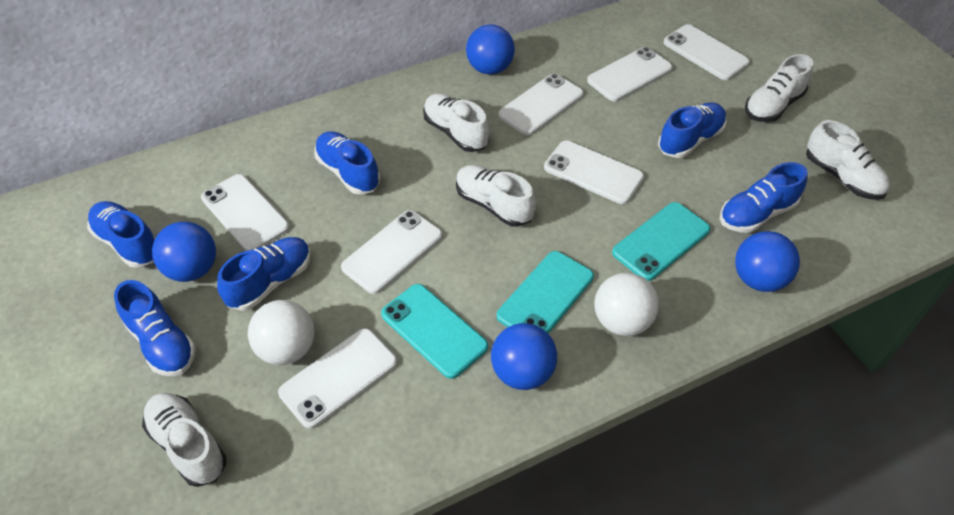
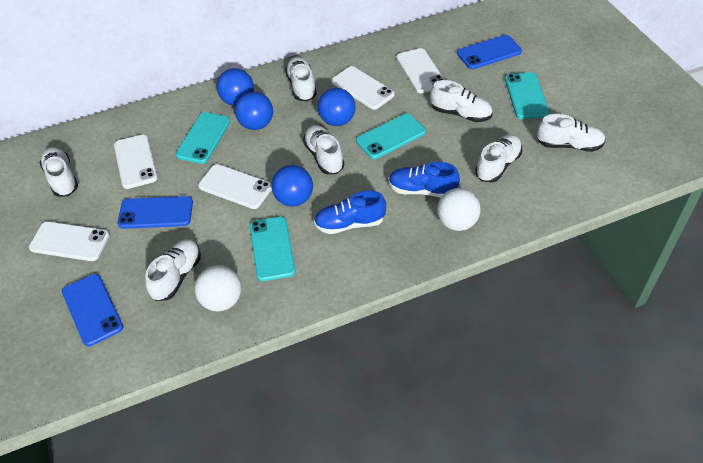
blue phone: 0 -> 3
blue shoe: 6 -> 2
turquoise phone: 3 -> 4
white phone: 7 -> 5
white shoe: 5 -> 7

